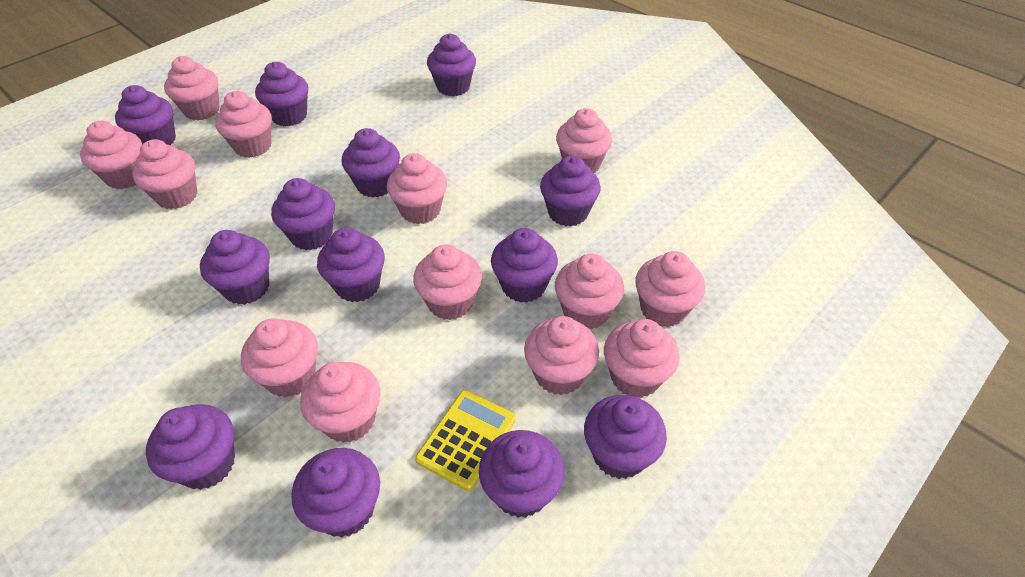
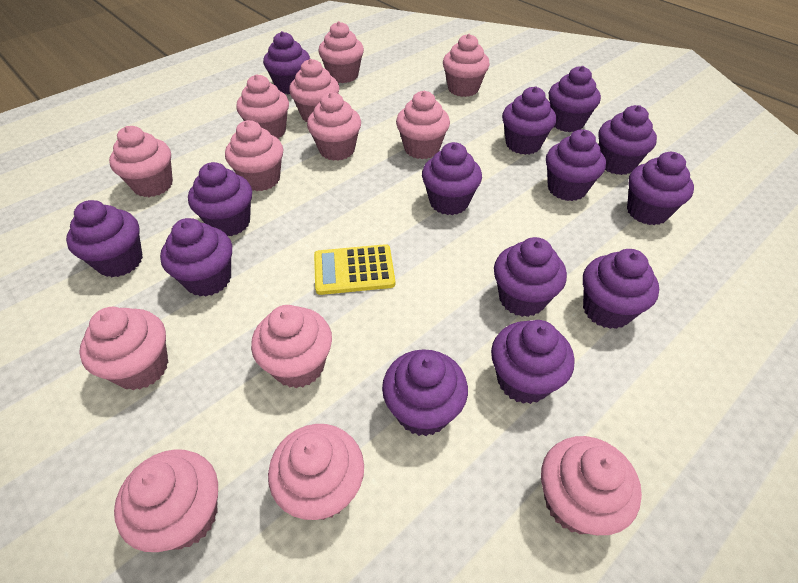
purple cupcake: 13 -> 14

